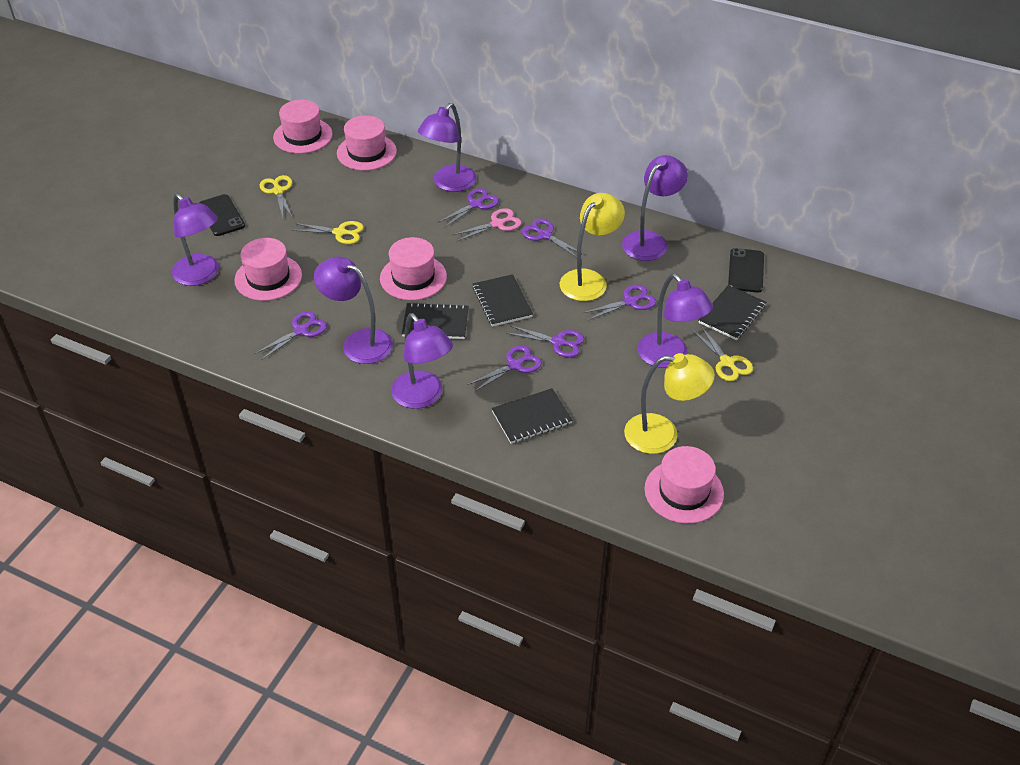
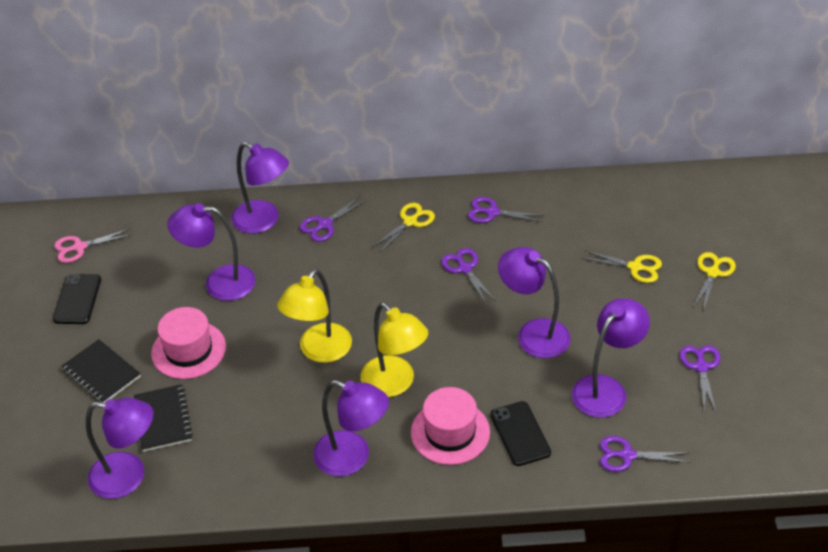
black notebook: 4 -> 2
pink hat: 5 -> 2
purple scissors: 6 -> 5

